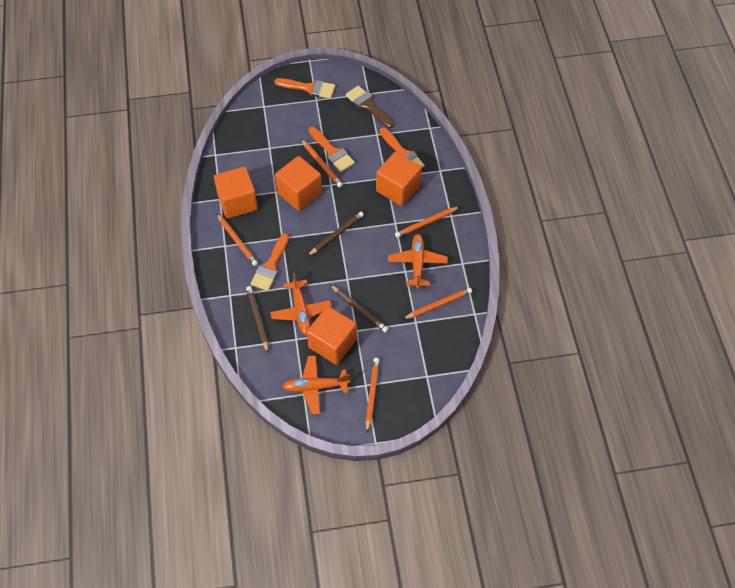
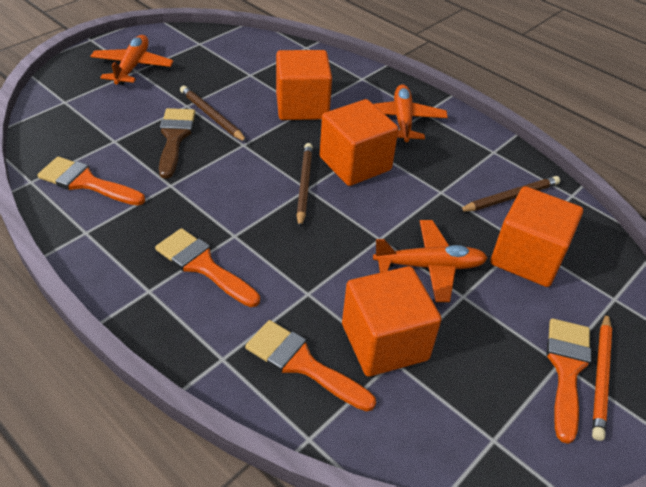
orange pencil: 5 -> 1

